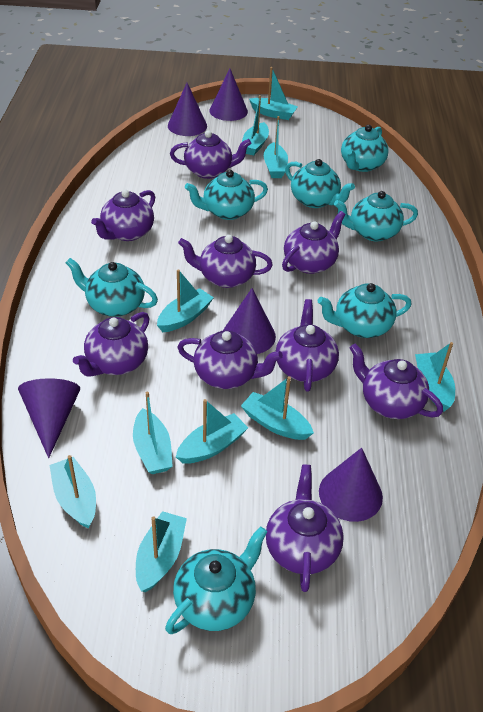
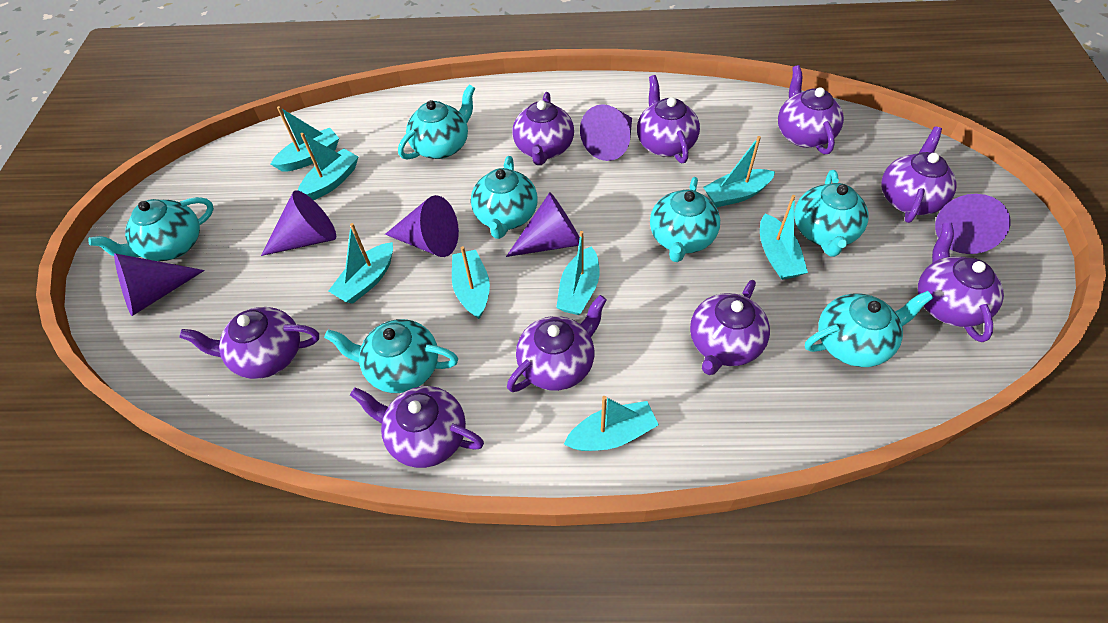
purple cone: 5 -> 6
turquoise boat: 10 -> 8

